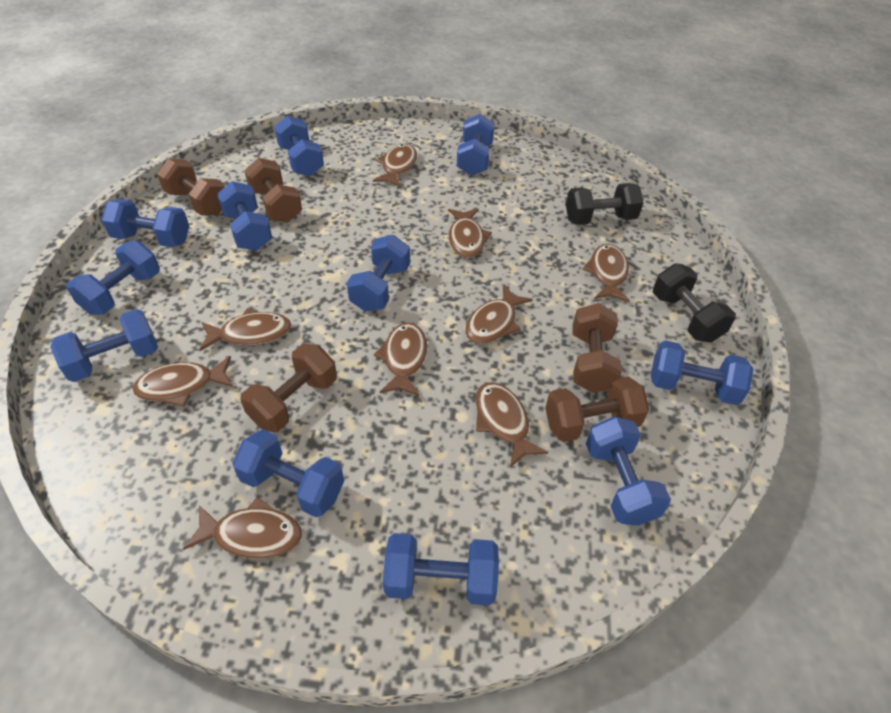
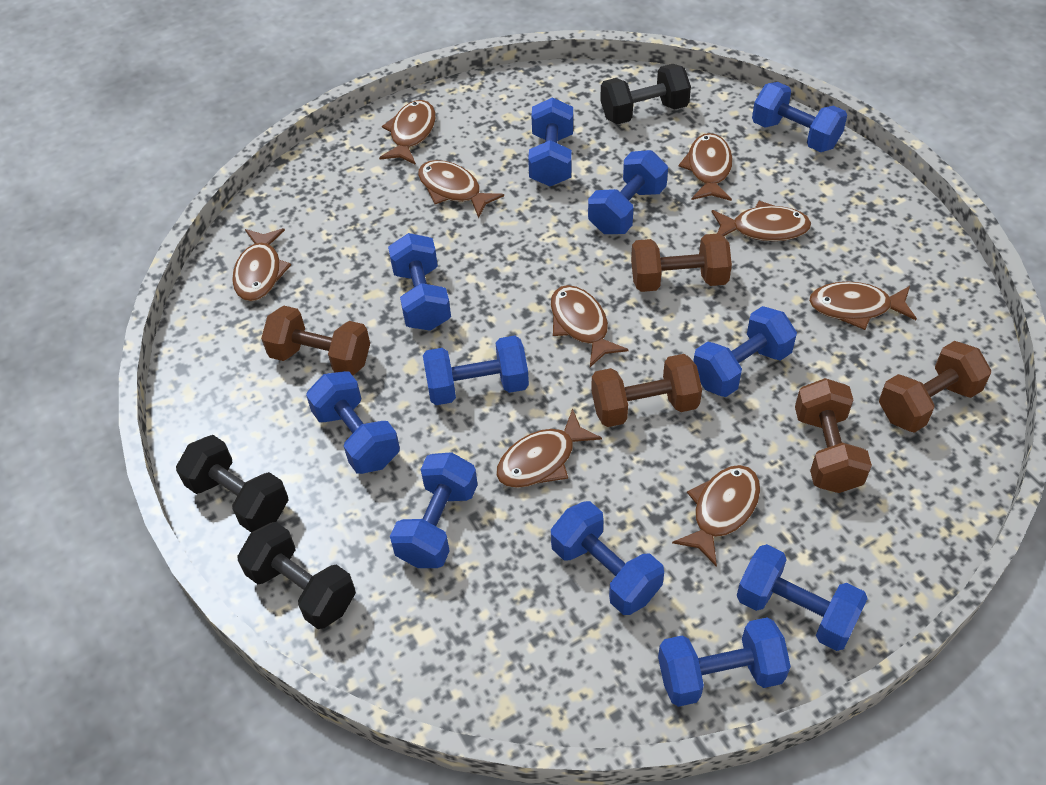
black dumbbell: 2 -> 3

